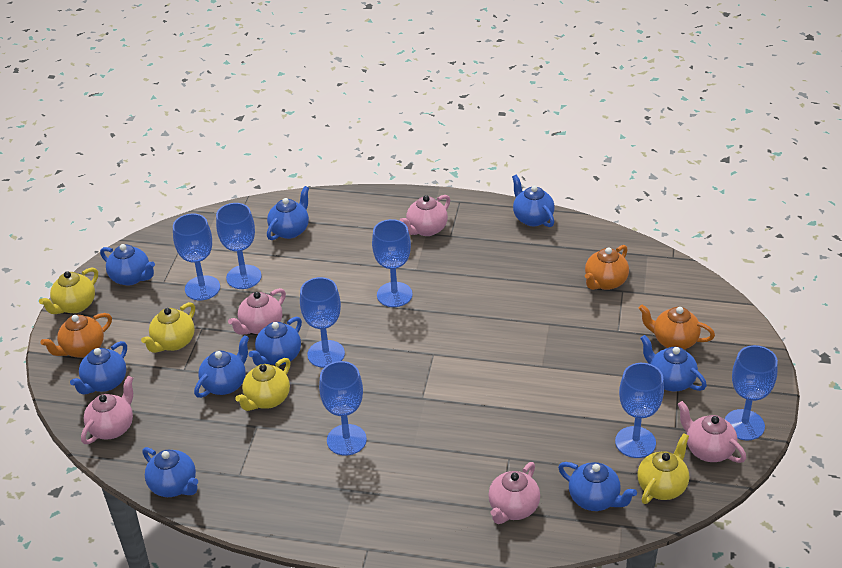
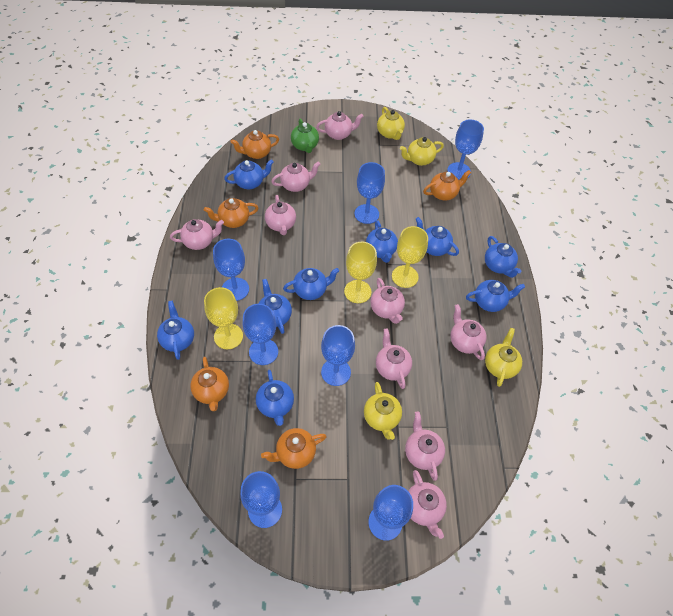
green teapot: 0 -> 1
orange teapot: 3 -> 5
pink teapot: 5 -> 9
yellow goblet: 0 -> 3

